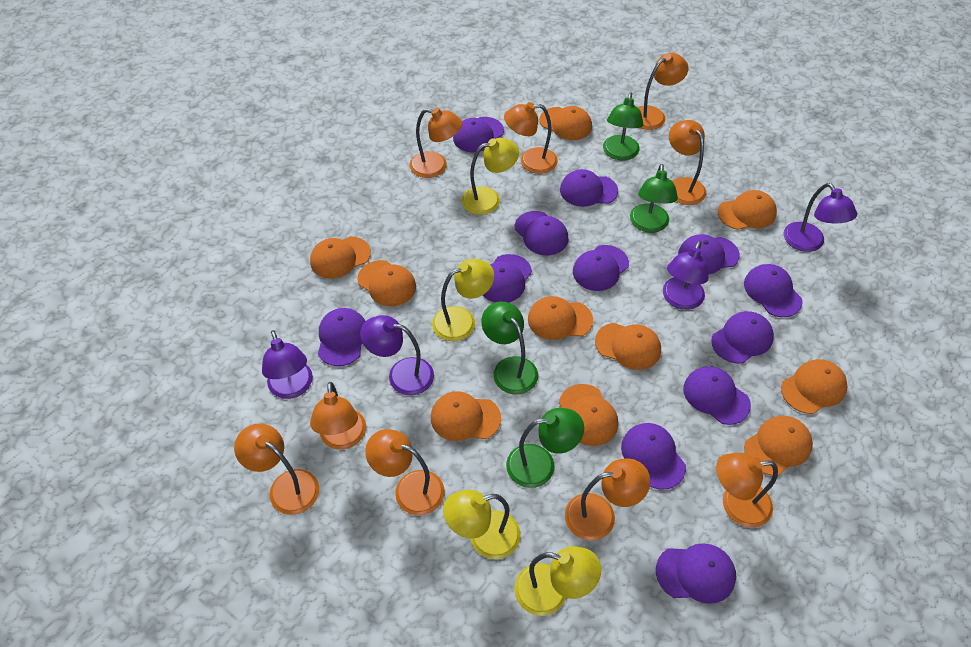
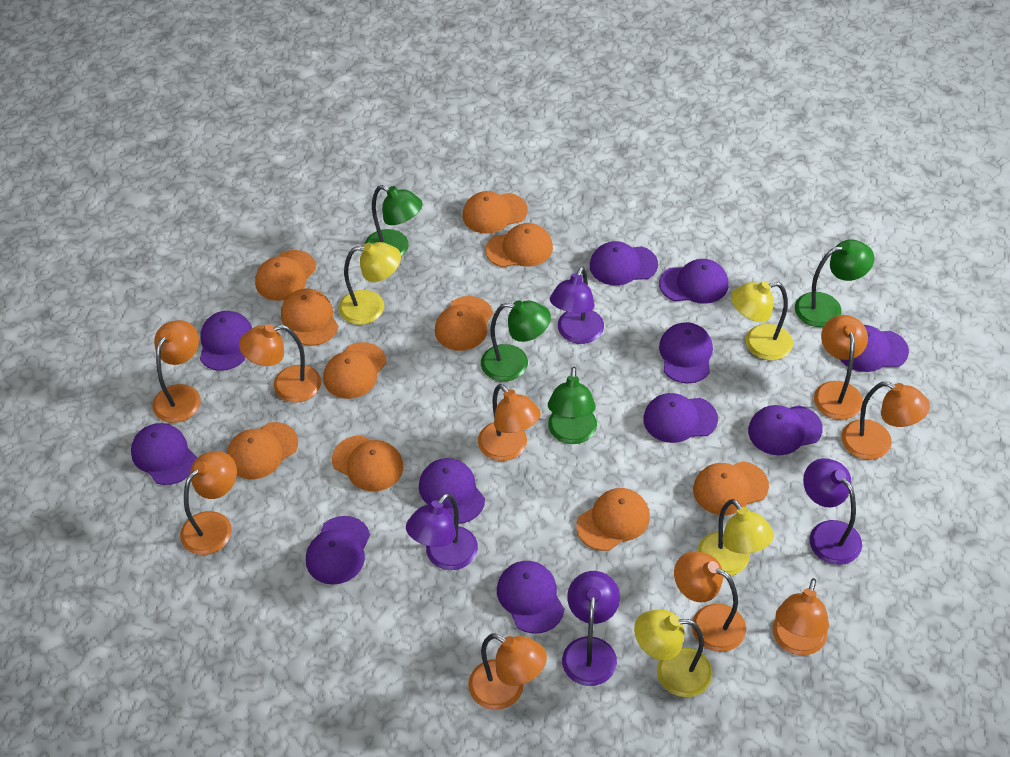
purple cap: 12 -> 11

